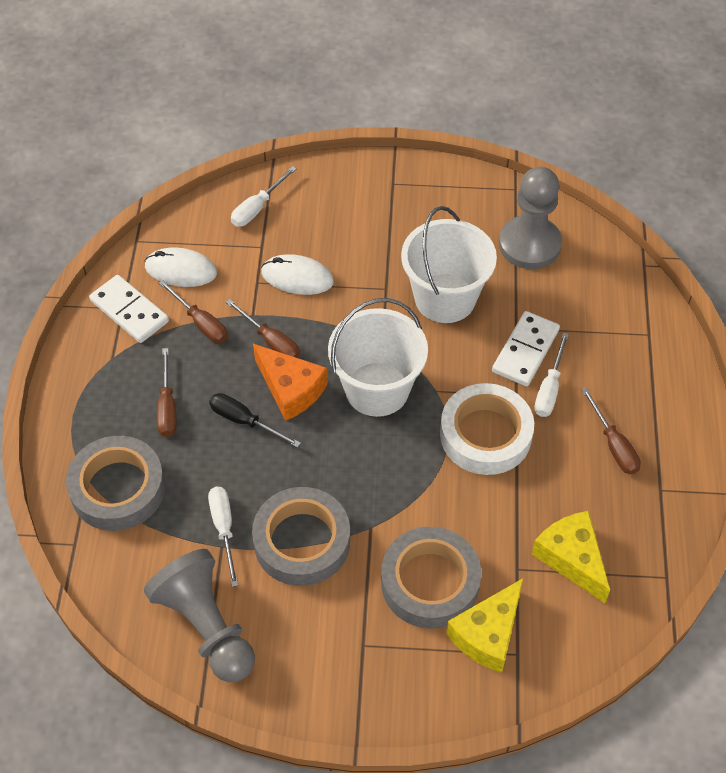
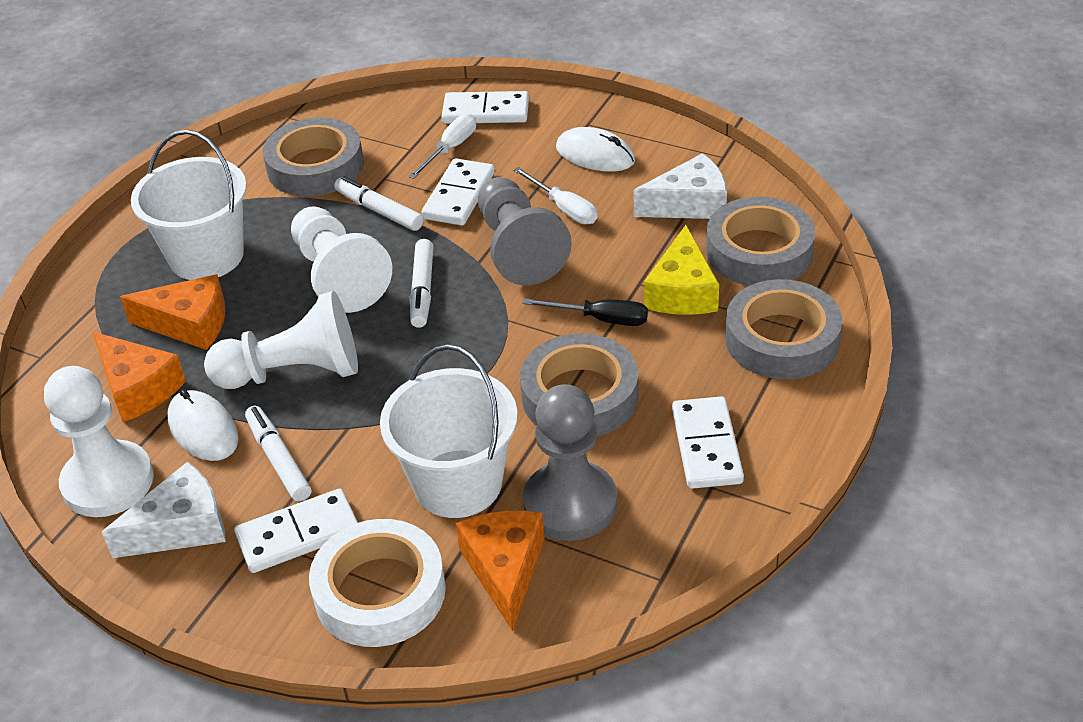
brown screwdriver: 4 -> 0
grey tape: 3 -> 4
orange cheese: 1 -> 3
white cheese: 0 -> 2
white domino: 2 -> 4
white marker: 0 -> 3
white pawn: 0 -> 3
white screwdriver: 3 -> 2
yellow cheese: 2 -> 1

